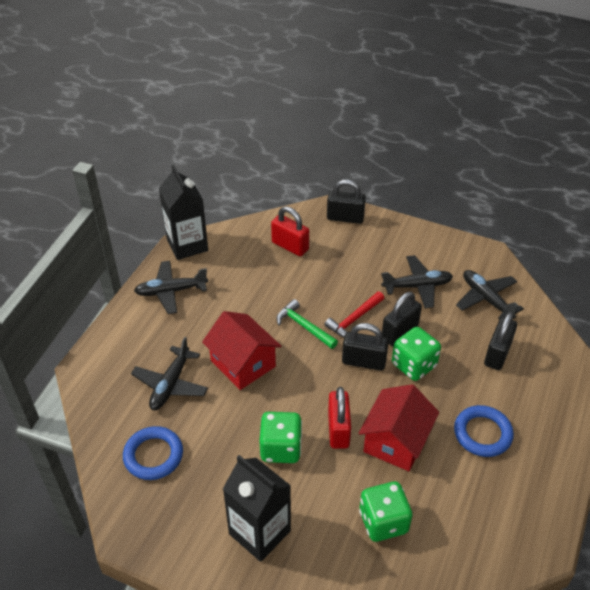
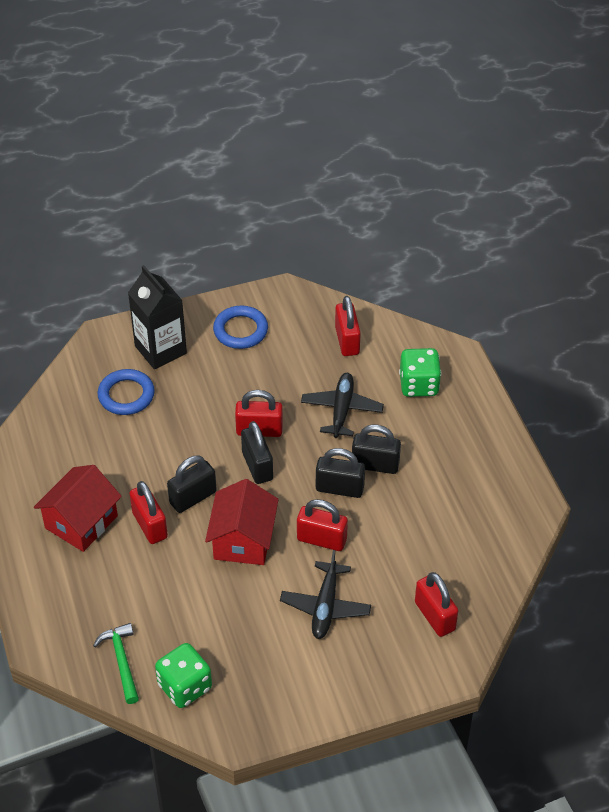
black carton: 2 -> 1
black plane: 4 -> 2
green dice: 3 -> 2
red hammer: 1 -> 0
red padlock: 2 -> 5

